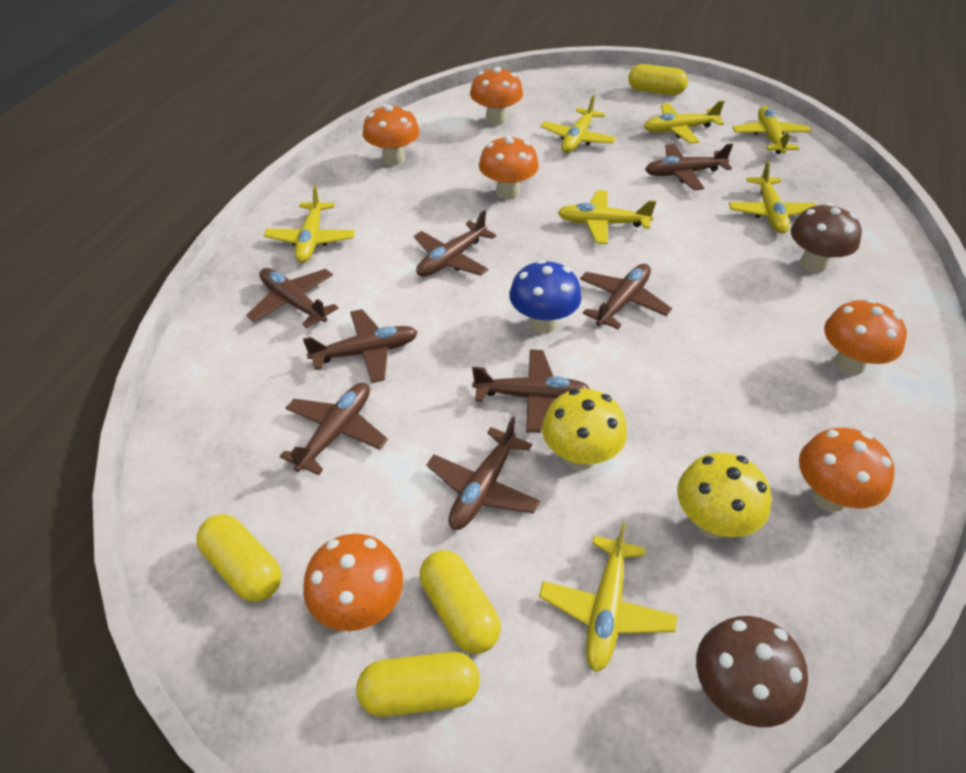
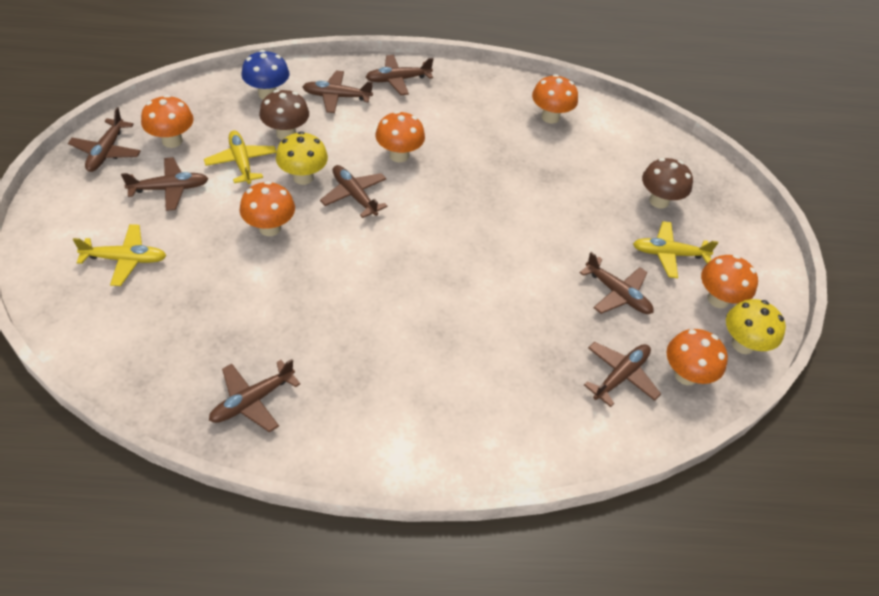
yellow capsule: 4 -> 0
yellow plane: 7 -> 3

